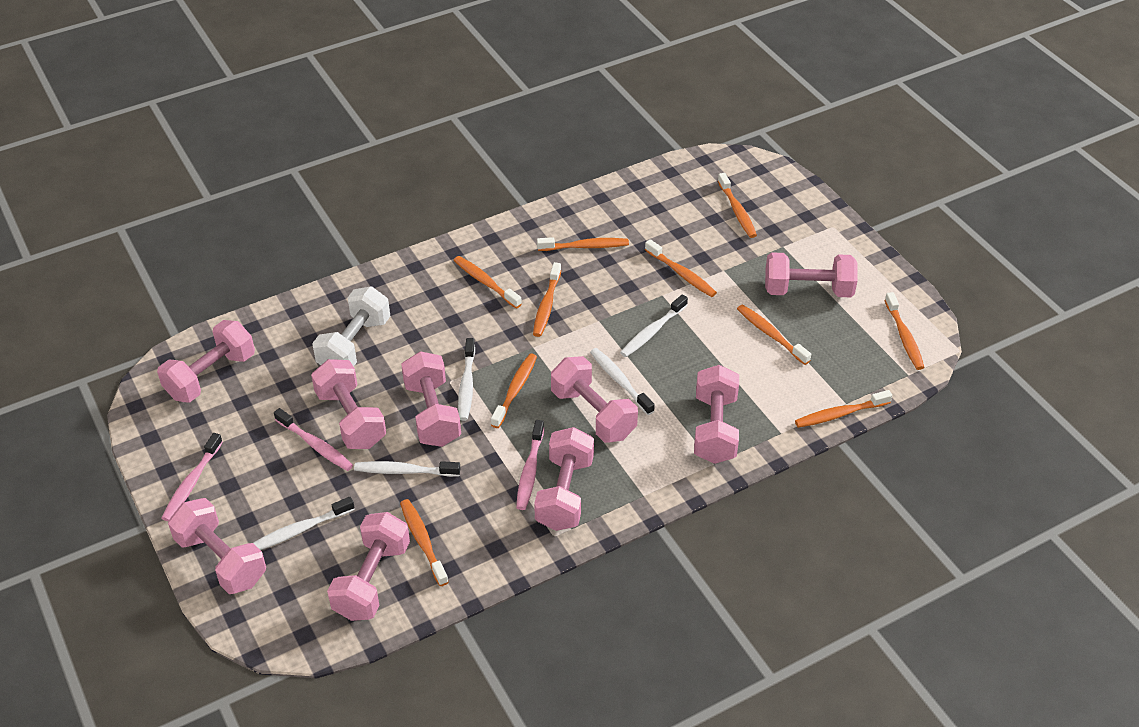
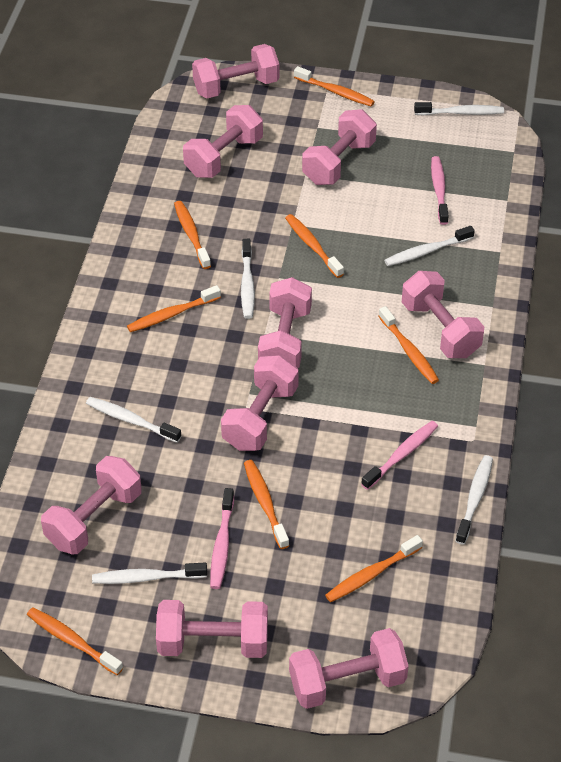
orange toothbrush: 10 -> 8
white dumbbell: 1 -> 0
white toothbrush: 5 -> 6

